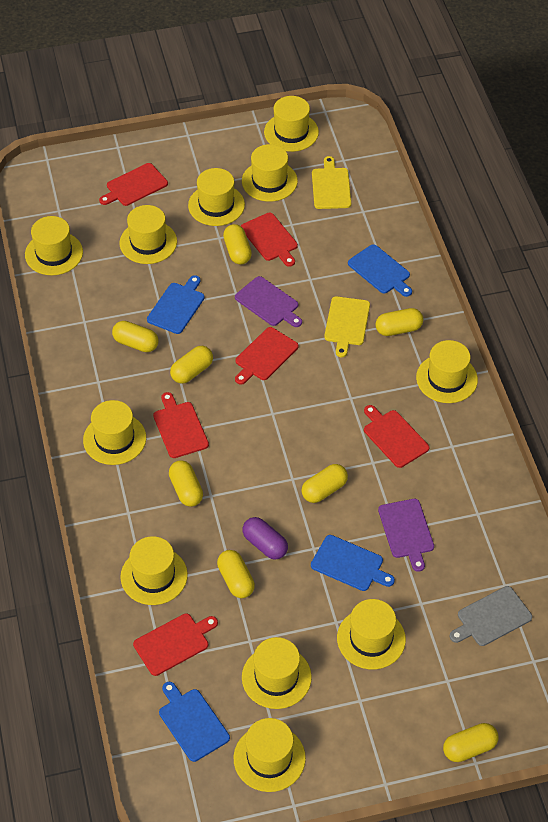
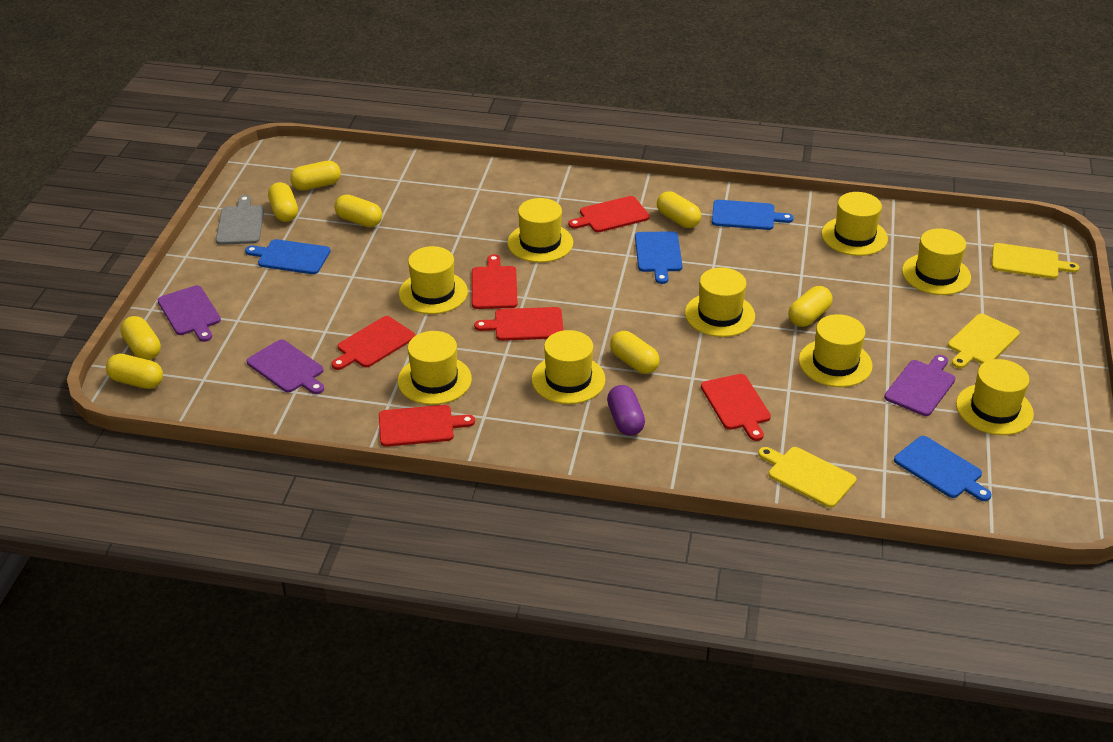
purple cutting board: 2 -> 3
yellow cutting board: 2 -> 3
yellow hat: 11 -> 9

